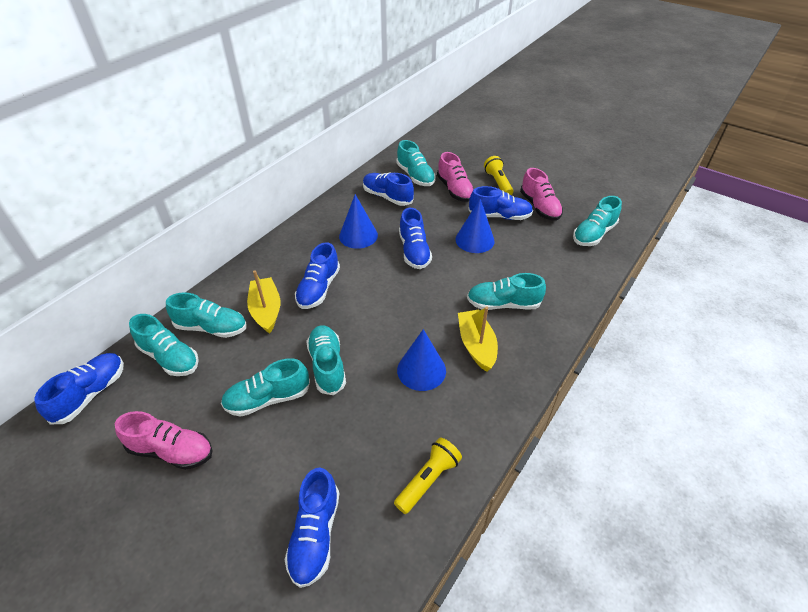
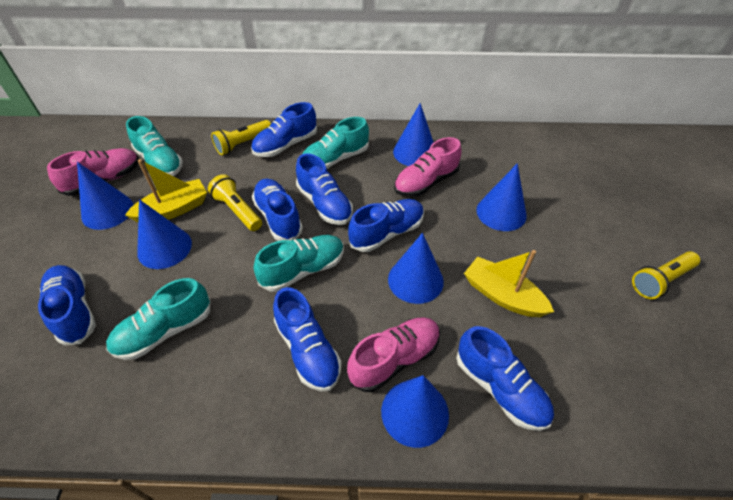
blue cone: 3 -> 6
blue shoe: 6 -> 7
turquoise shoe: 7 -> 4
yellow flashlight: 2 -> 3

